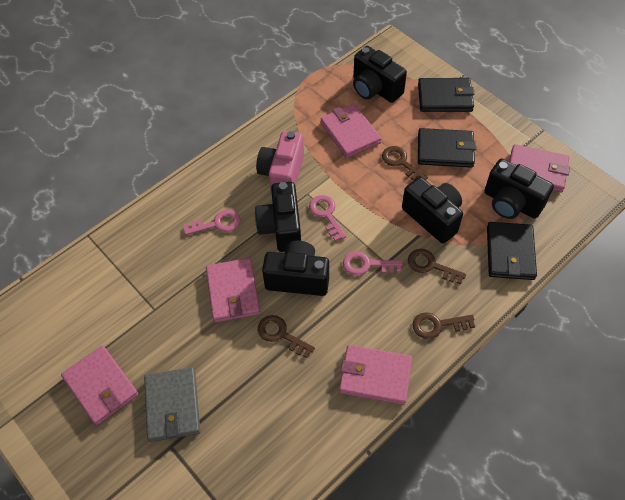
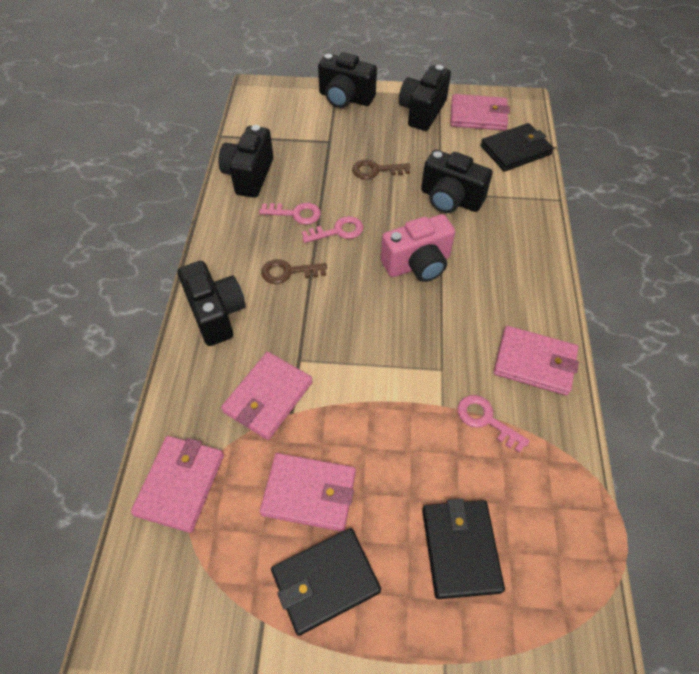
brown key: 4 -> 2
grey wallet: 1 -> 0

